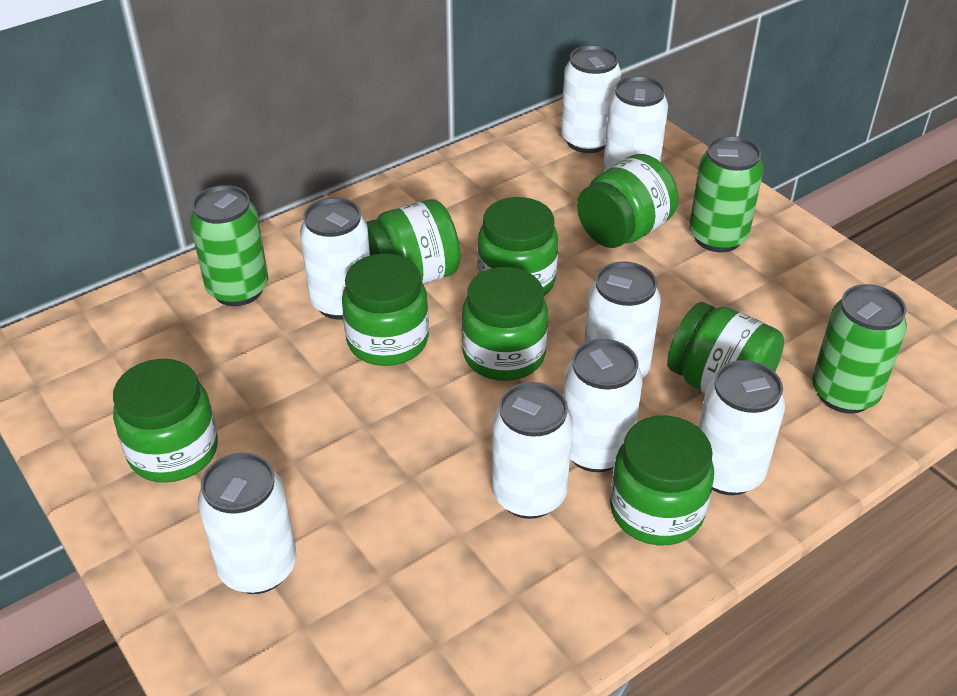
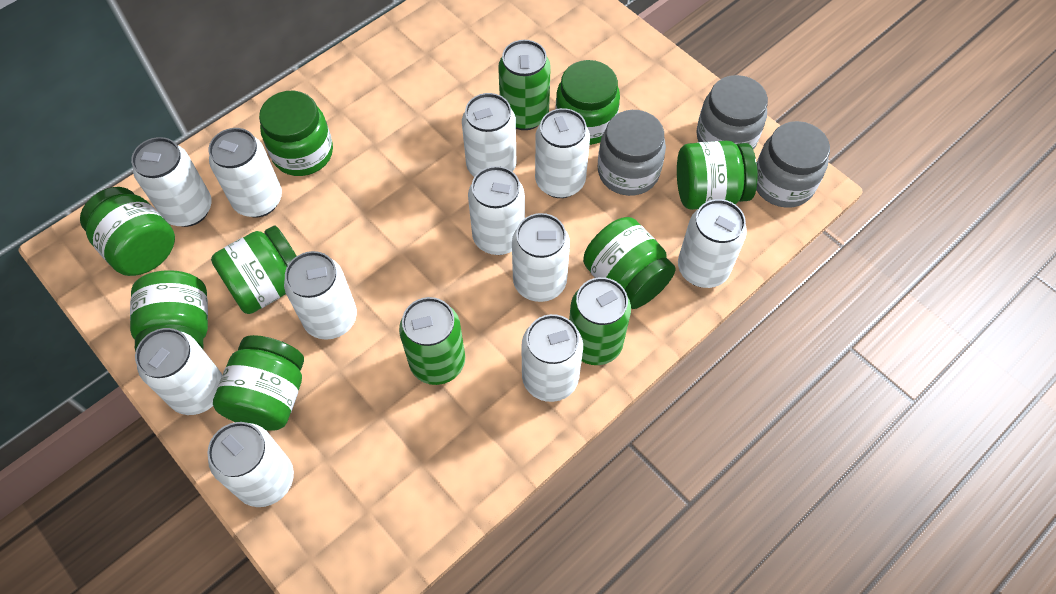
grey jar: 0 -> 3
white can: 8 -> 11

